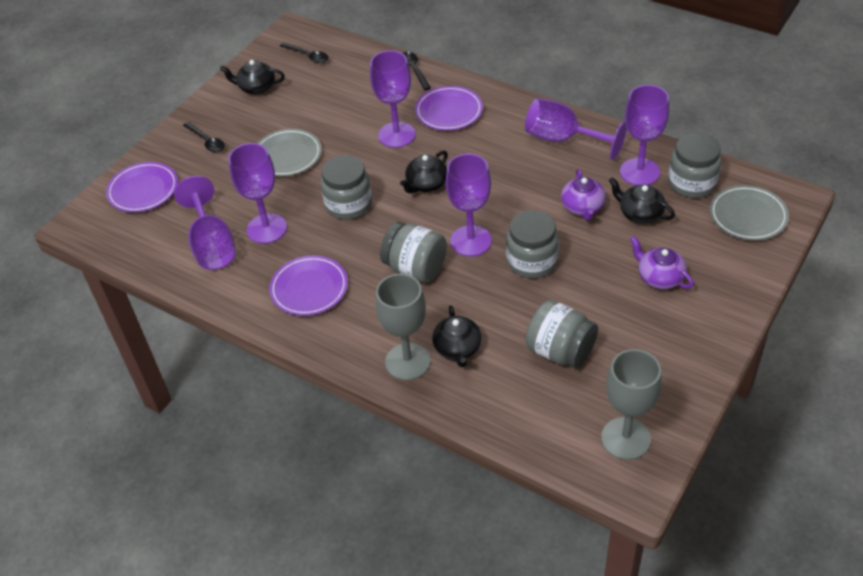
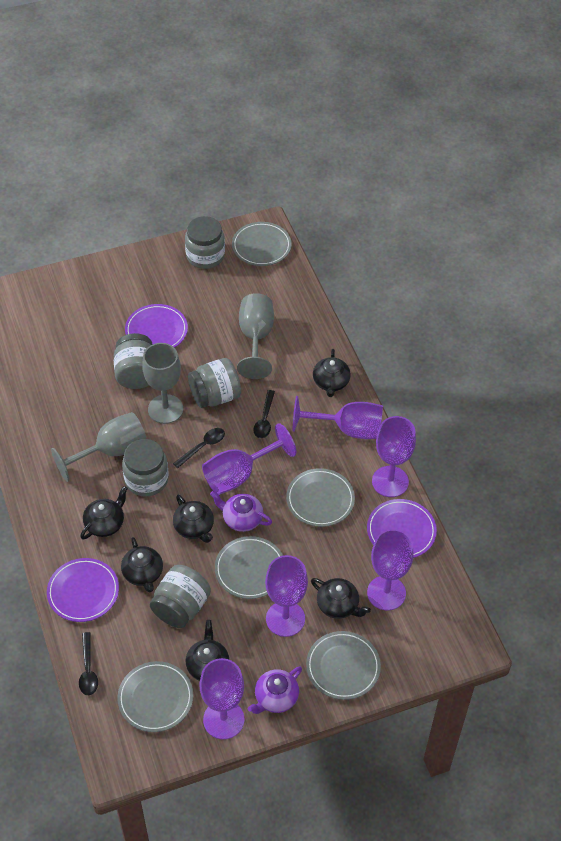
black teapot: 4 -> 6
grey goblet: 2 -> 3
grey plate: 2 -> 5

